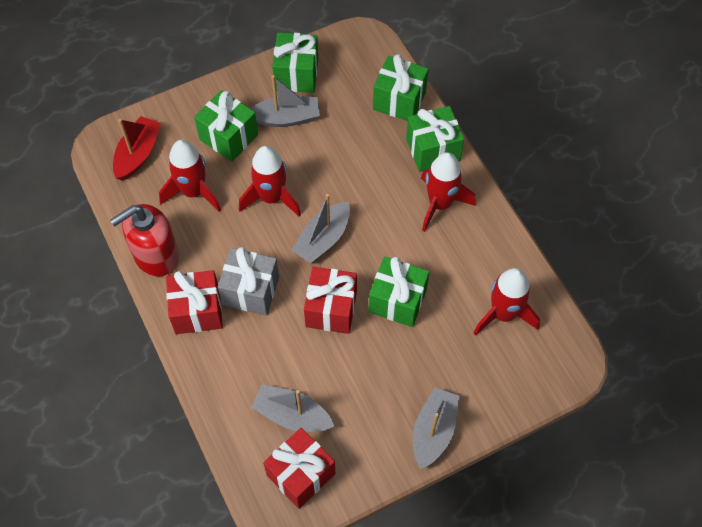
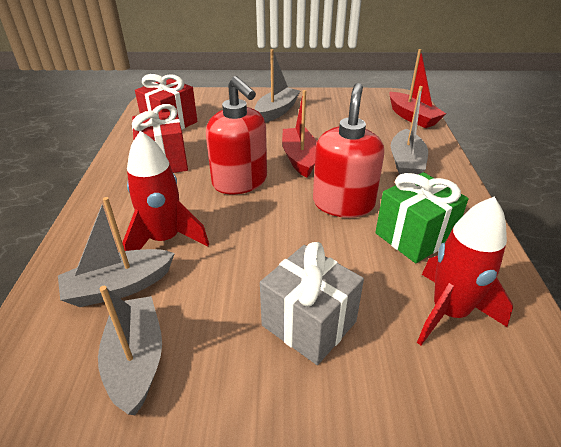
green gift: 5 -> 1
red boat: 1 -> 2
red gift: 3 -> 2
red rocket: 4 -> 2
red soap dispenser: 1 -> 2

